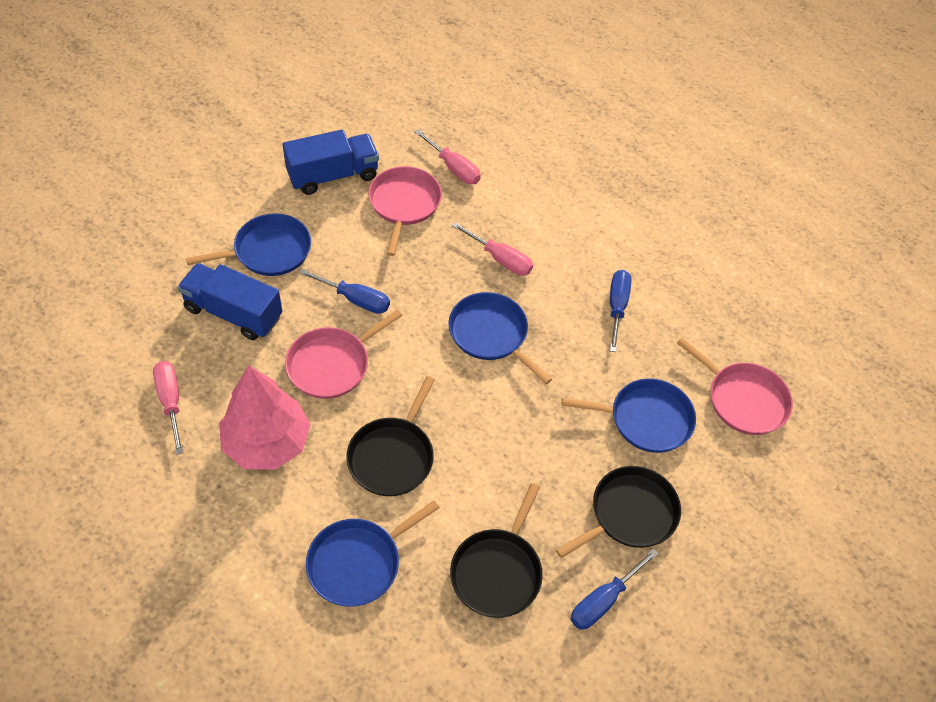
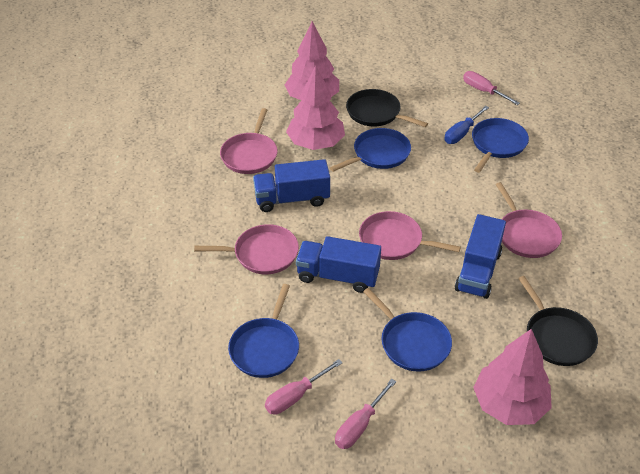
black pan: 3 -> 2
blue screwdriver: 3 -> 1
blue truck: 2 -> 3
pink pan: 3 -> 4
pink tree: 1 -> 3

